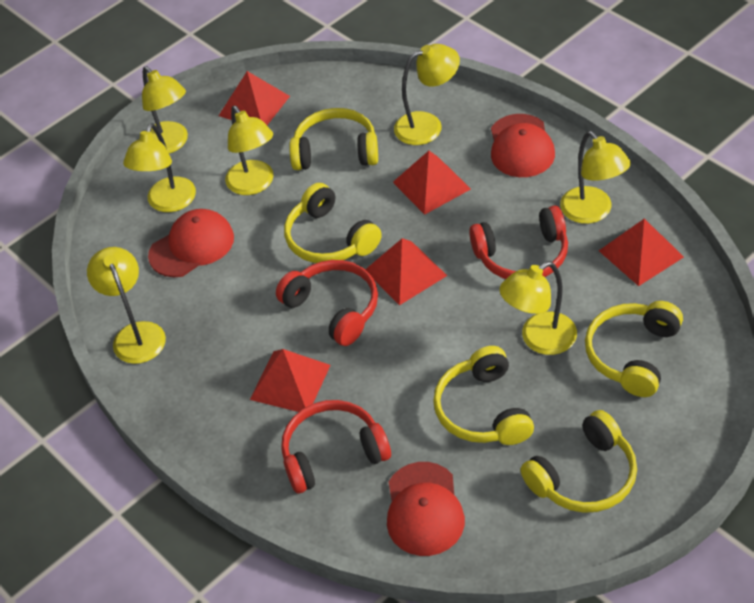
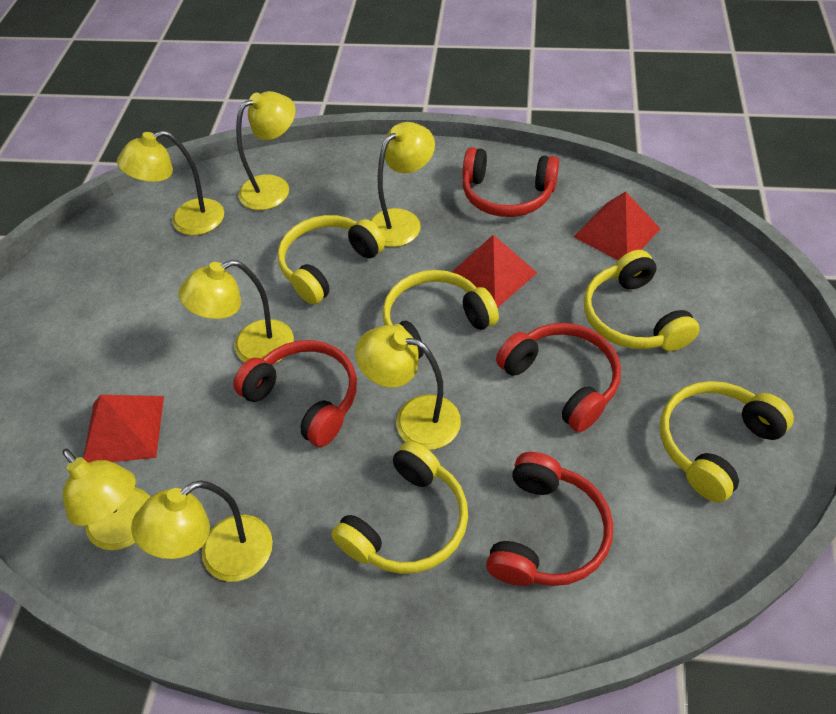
red cap: 3 -> 0
red headphones: 3 -> 4
red pyramid: 5 -> 3

